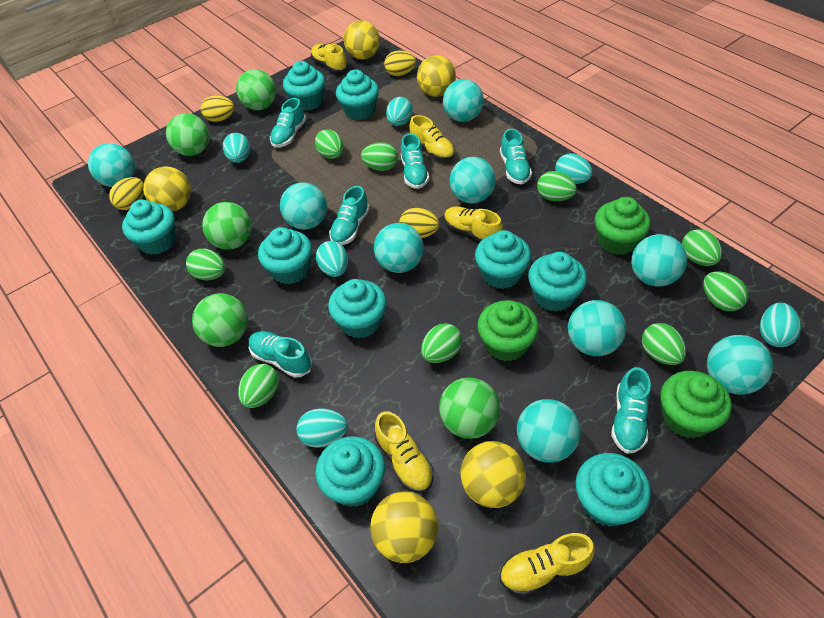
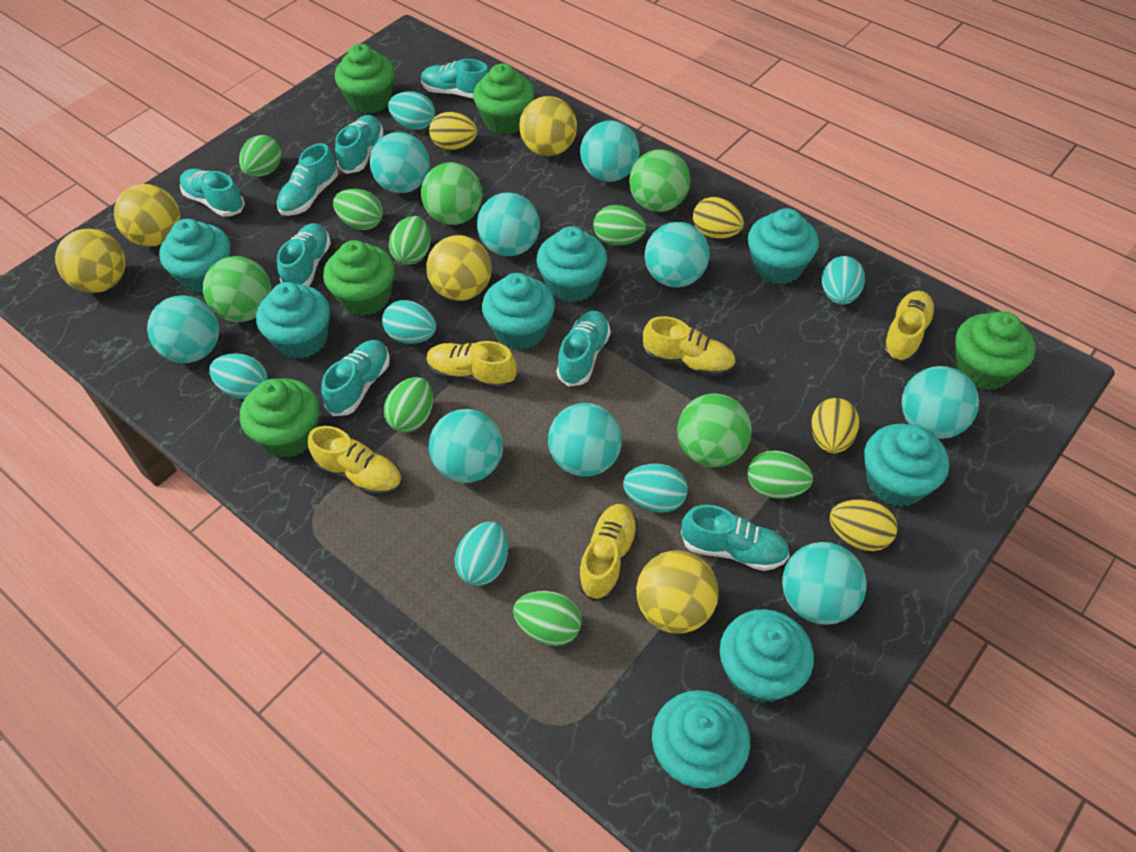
green ball: 5 -> 4
green cupcake: 3 -> 5
green egg: 9 -> 7
turquoise cupcake: 9 -> 8
turquoise shoe: 6 -> 8

